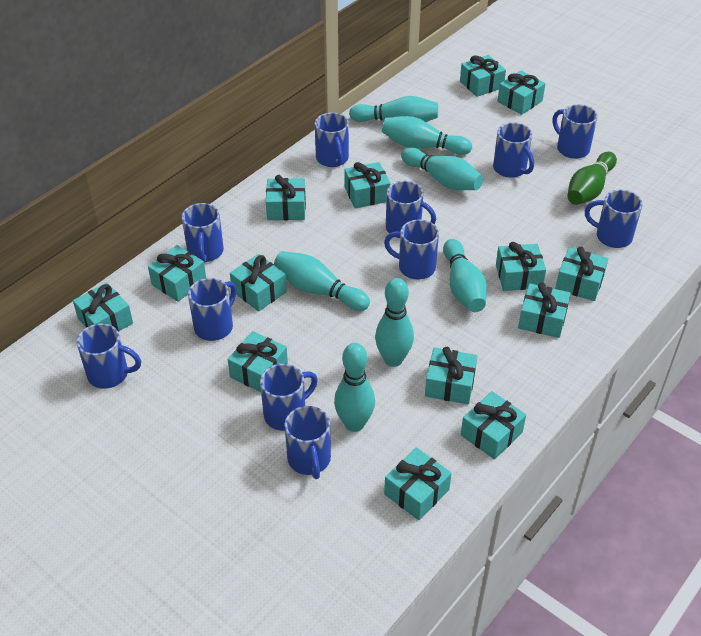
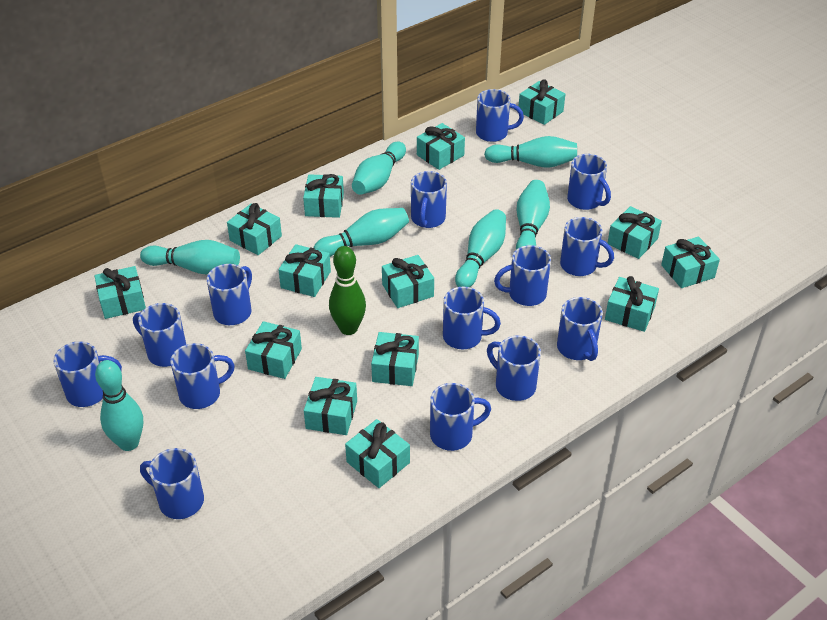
blue mug: 11 -> 14

